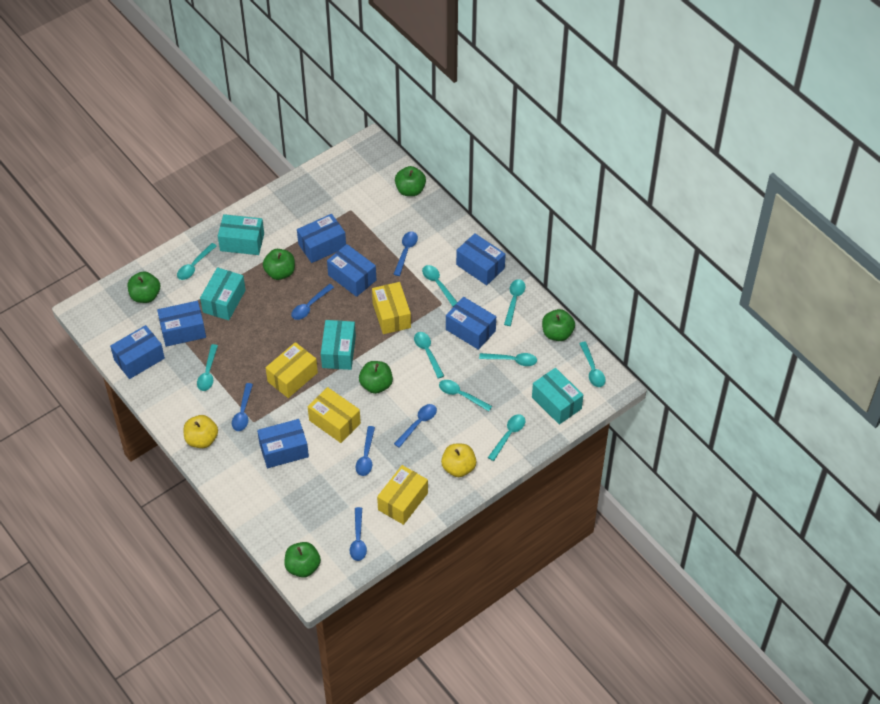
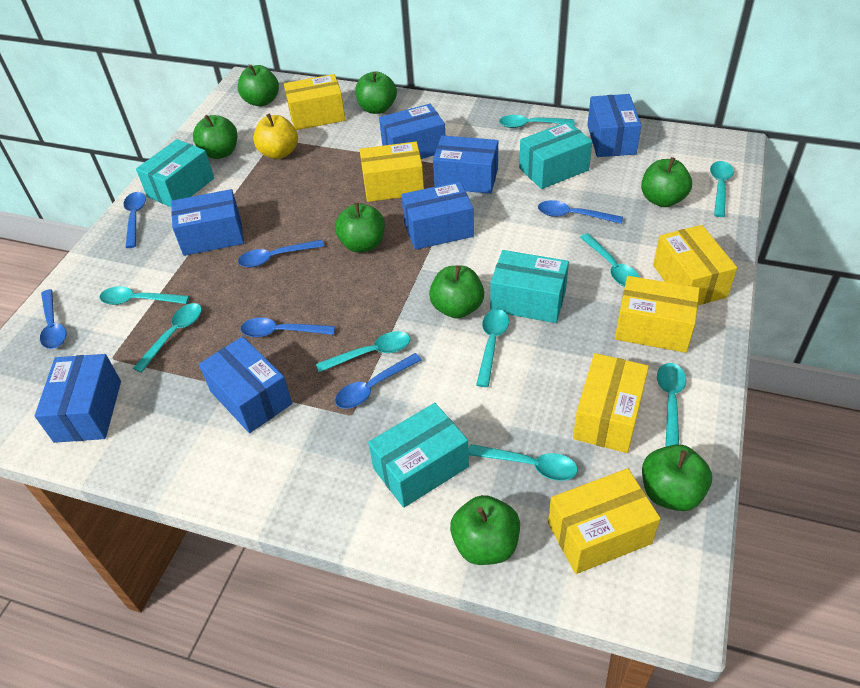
green apple: 6 -> 8
yellow apple: 2 -> 1
yellow box: 4 -> 6

